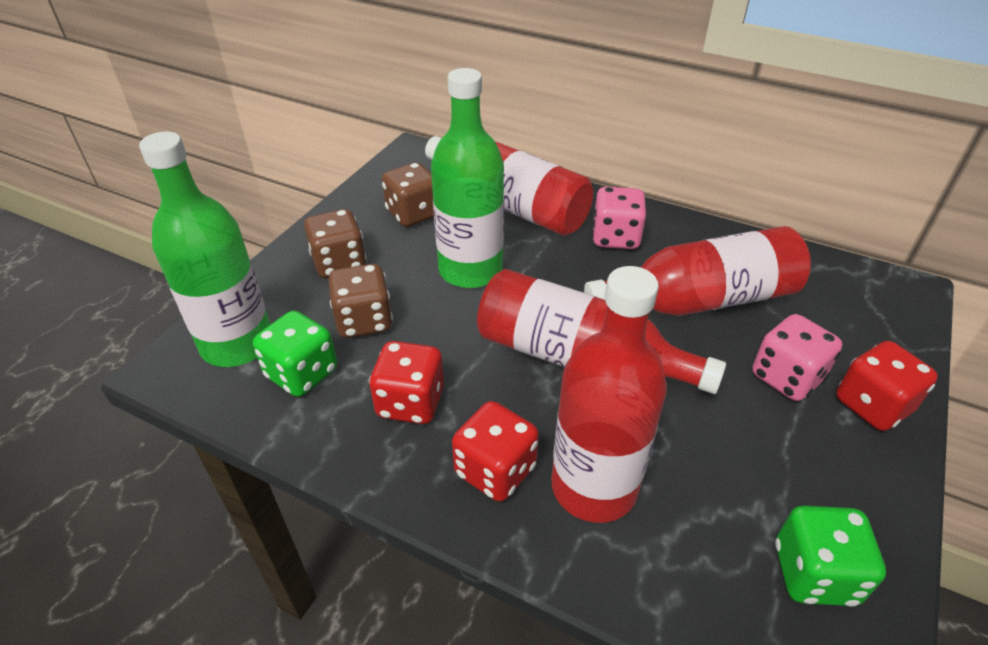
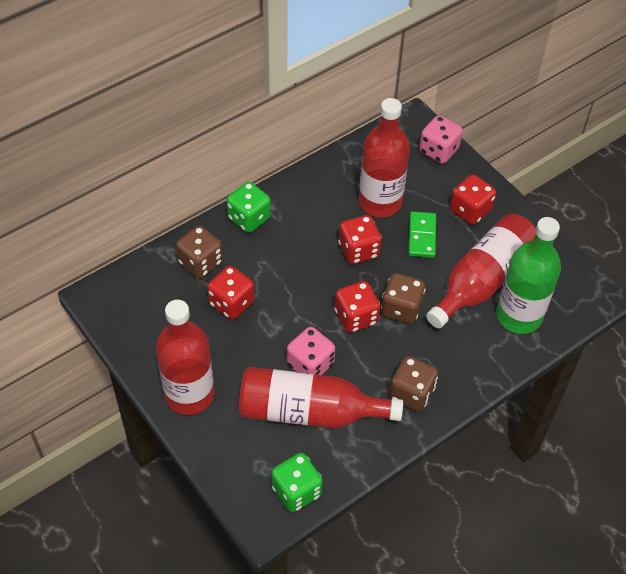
green bottle: 2 -> 1
green domino: 0 -> 1
red dice: 3 -> 4

